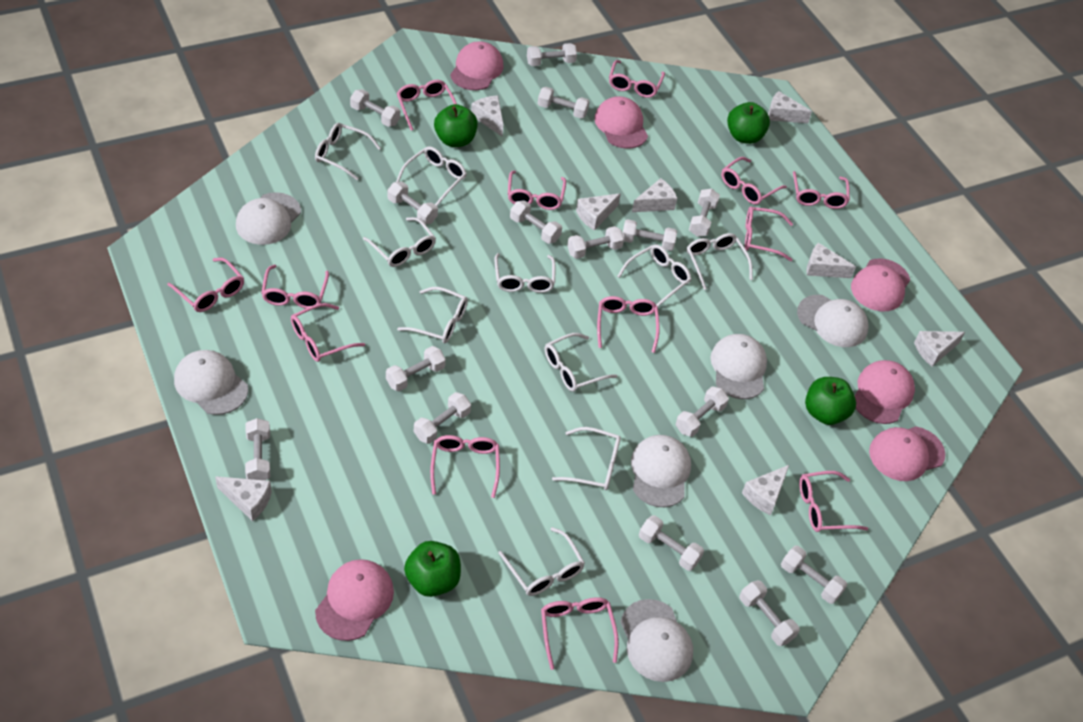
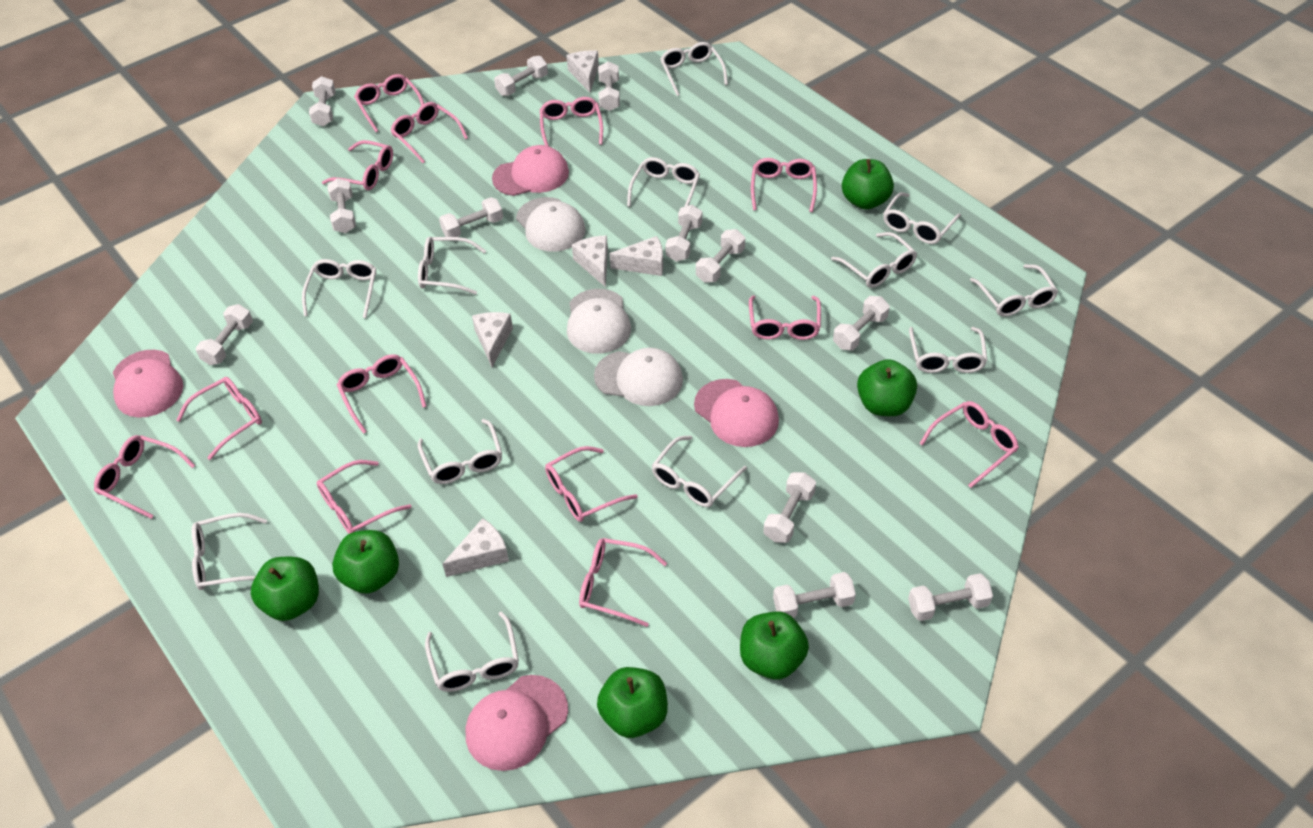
green apple: 4 -> 6
pink cap: 6 -> 4
white cap: 6 -> 3
white cheese: 8 -> 5
white dumbbell: 15 -> 12
white glasses: 10 -> 12

